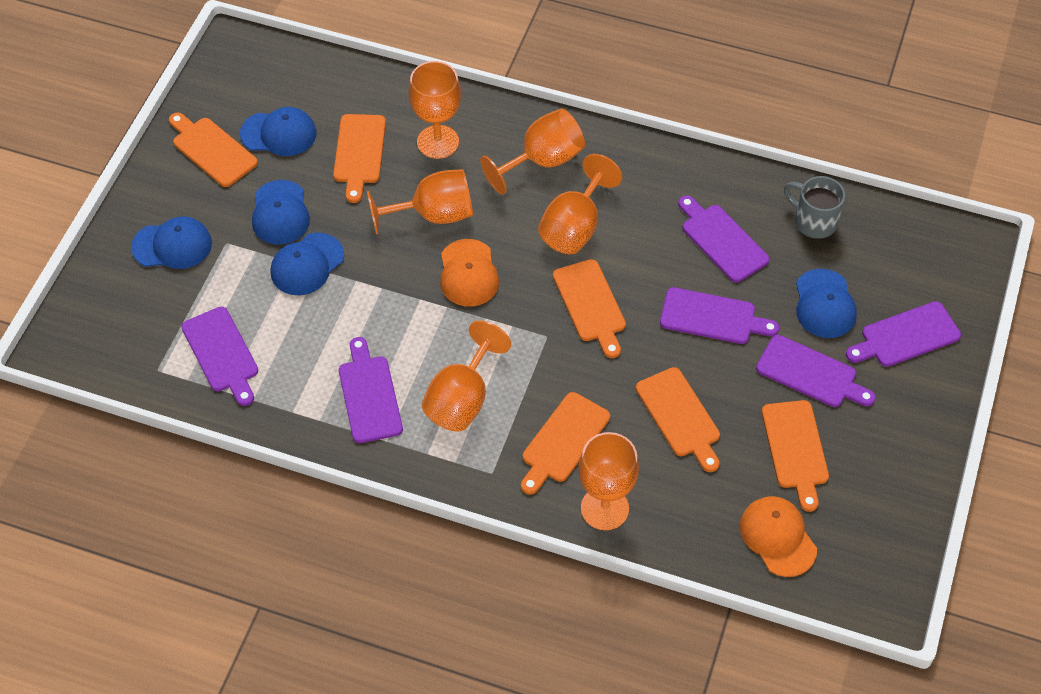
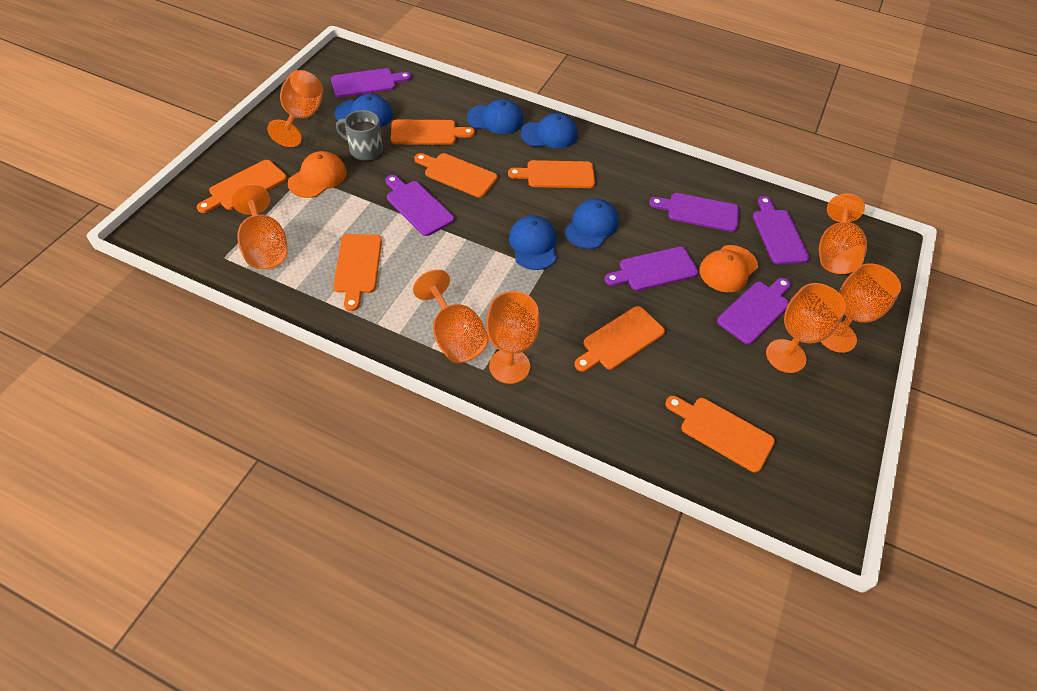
orange cutting board: 6 -> 7
orange goblet: 6 -> 7

